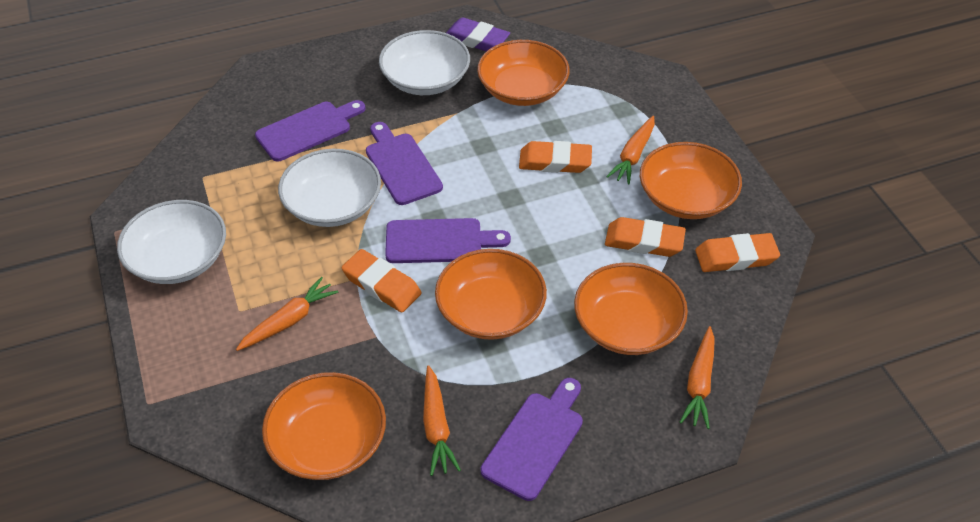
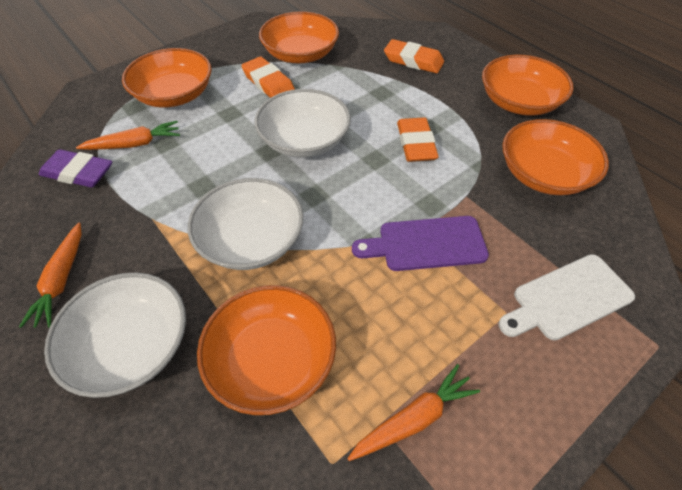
orange carrot: 4 -> 3
orange eraser: 4 -> 3
purple cutting board: 4 -> 1
white cutting board: 0 -> 1

